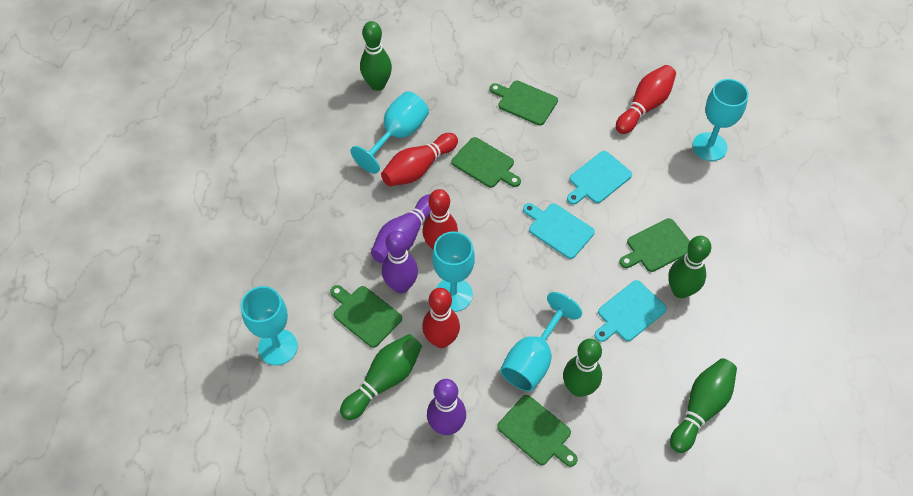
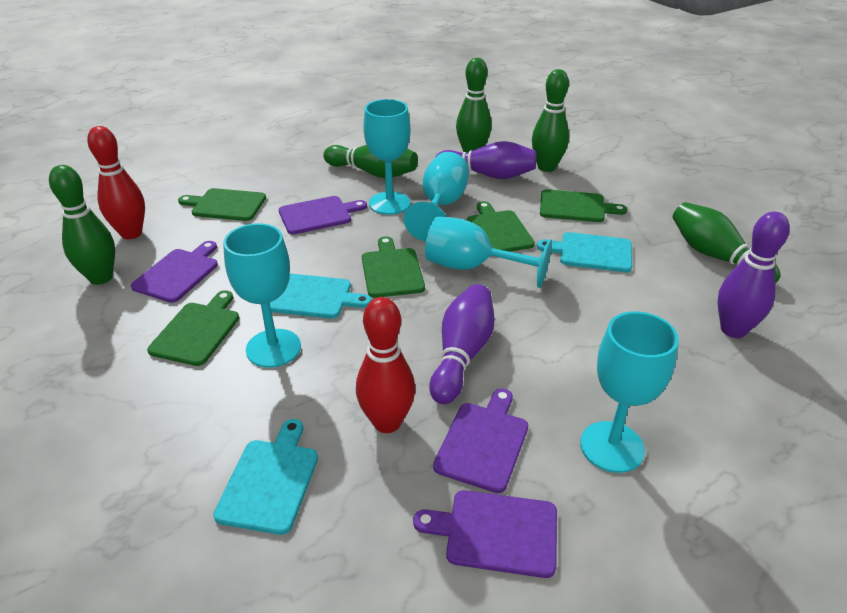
purple cutting board: 0 -> 4
red bowling pin: 4 -> 2

